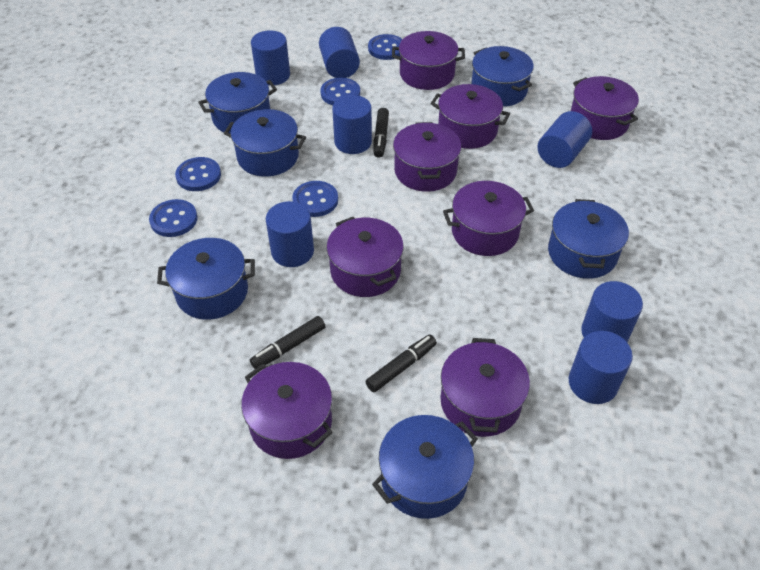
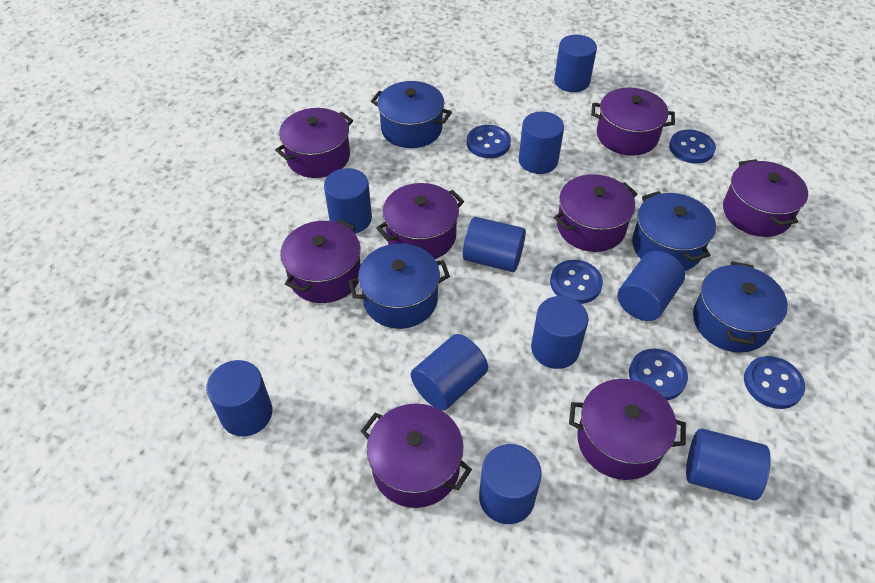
black marker: 3 -> 0
blue cylinder: 7 -> 10
blue pot: 6 -> 4

